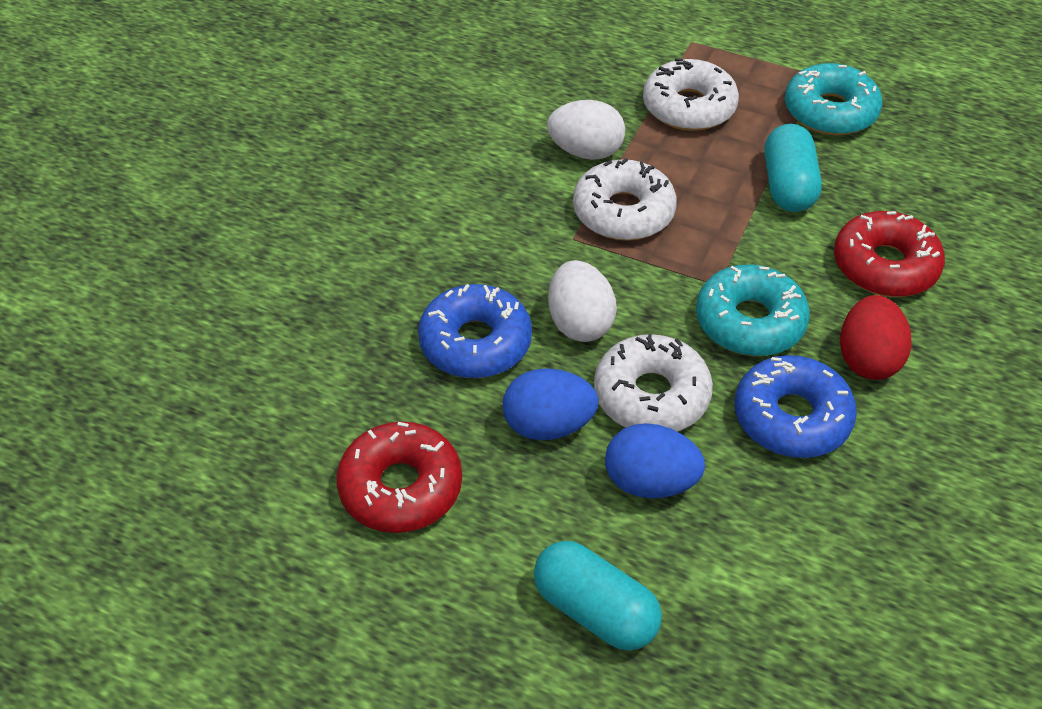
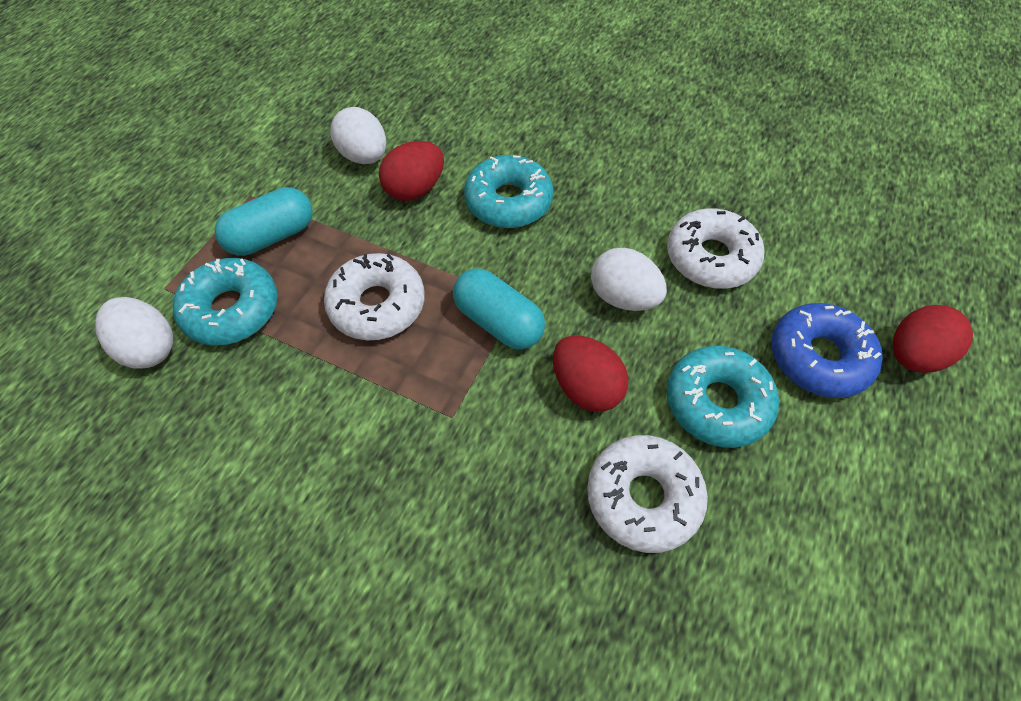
blue donut: 2 -> 1
blue egg: 2 -> 0
red donut: 2 -> 0
red egg: 1 -> 3
turquoise donut: 2 -> 3
white egg: 2 -> 3

